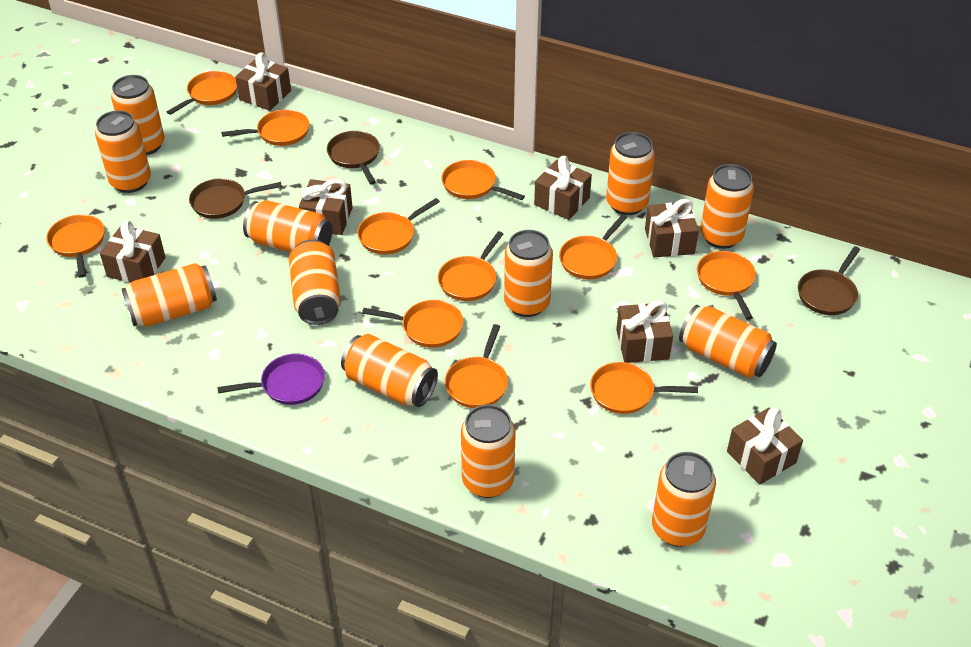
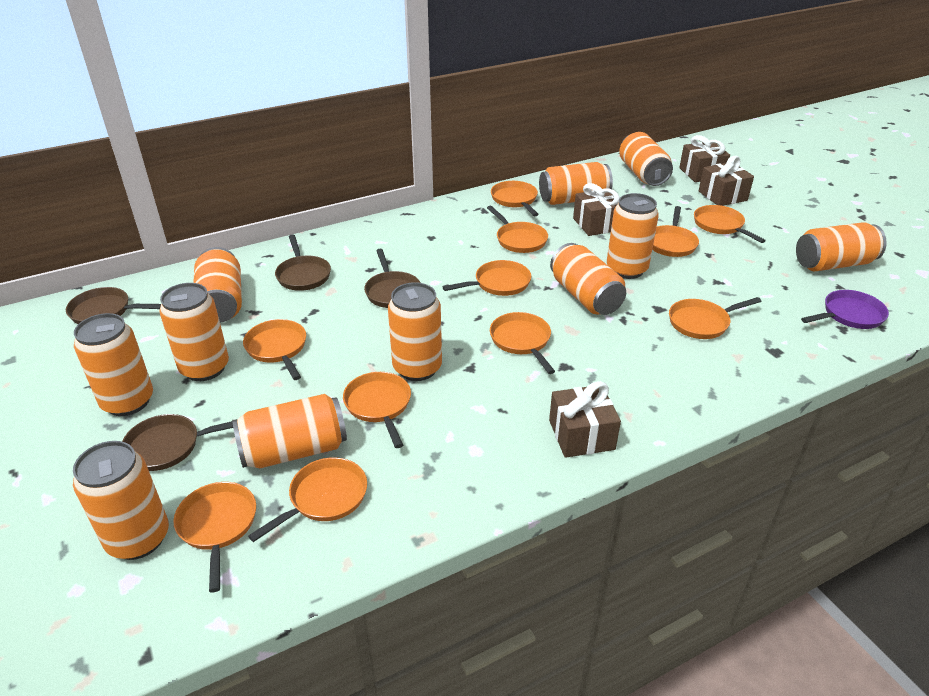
brown gift: 7 -> 4
brown pan: 3 -> 4
orange can: 12 -> 11

